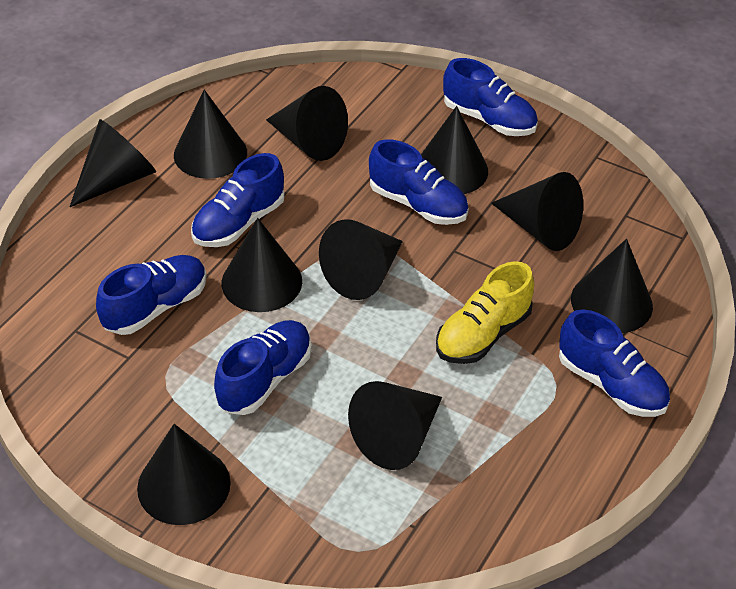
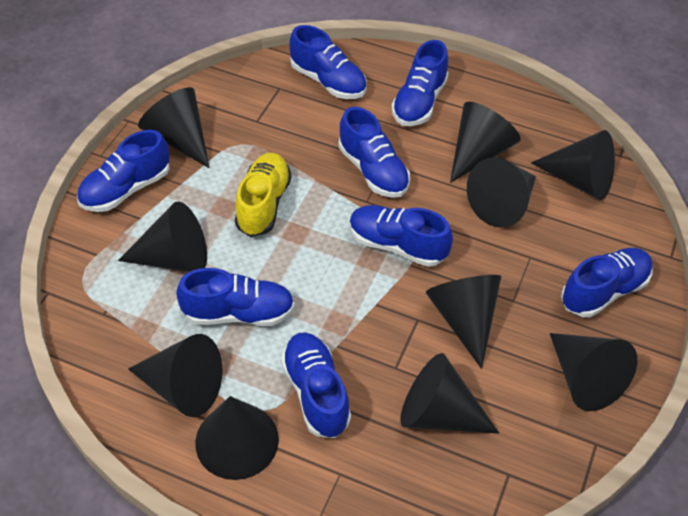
blue shoe: 6 -> 8

